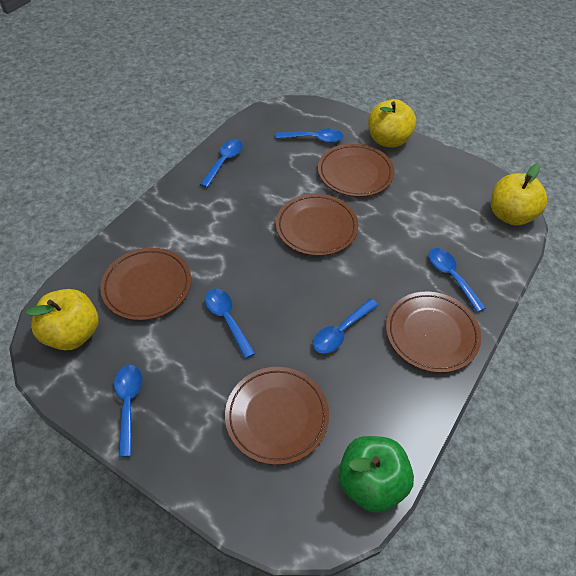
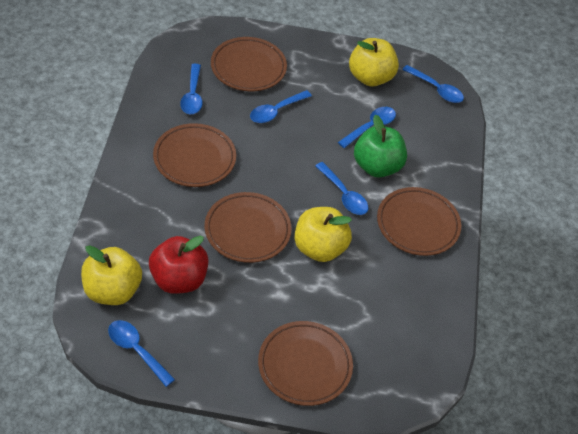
red apple: 0 -> 1

